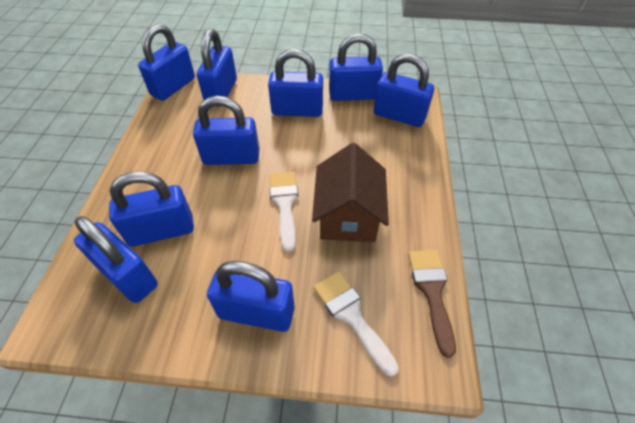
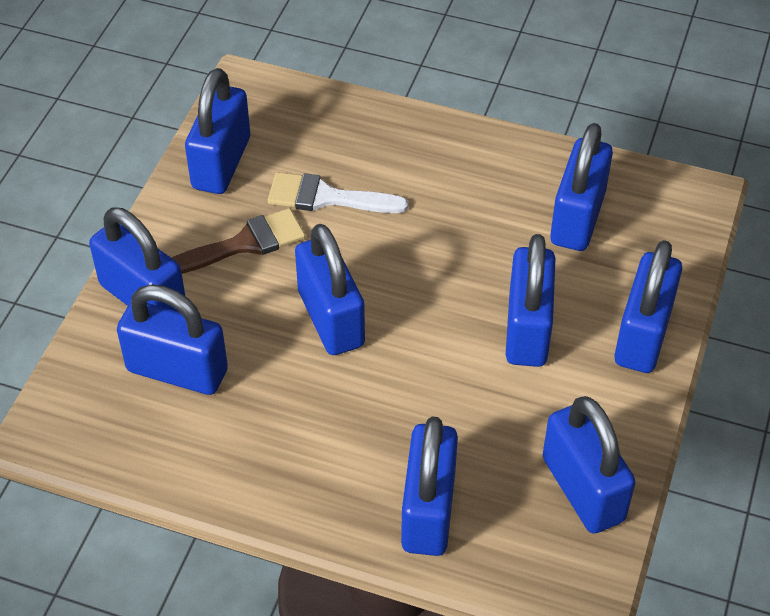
brown house: 1 -> 0
white brush: 2 -> 1

